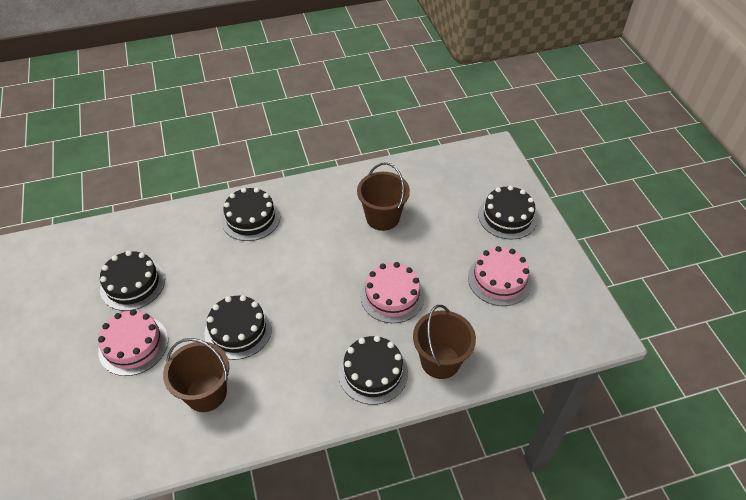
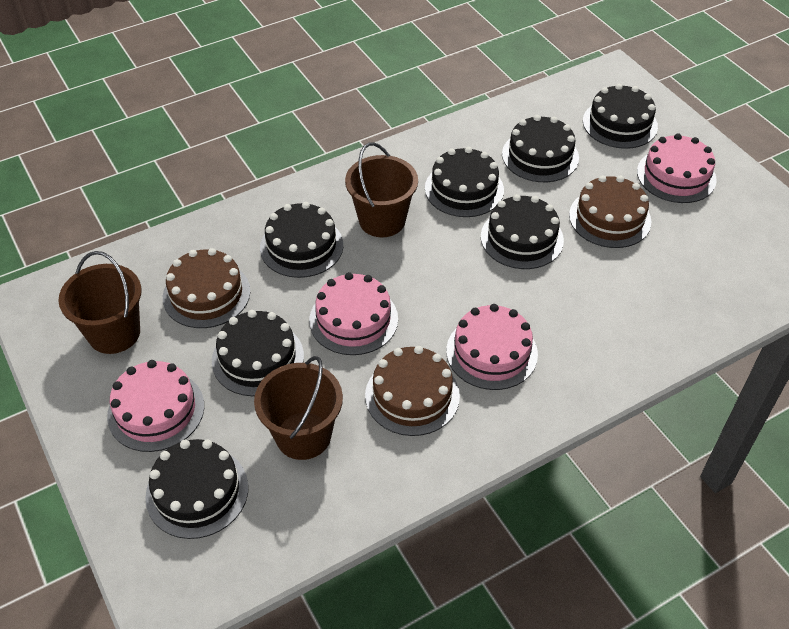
black cake: 5 -> 7
brown cake: 0 -> 3
pink cake: 3 -> 4

